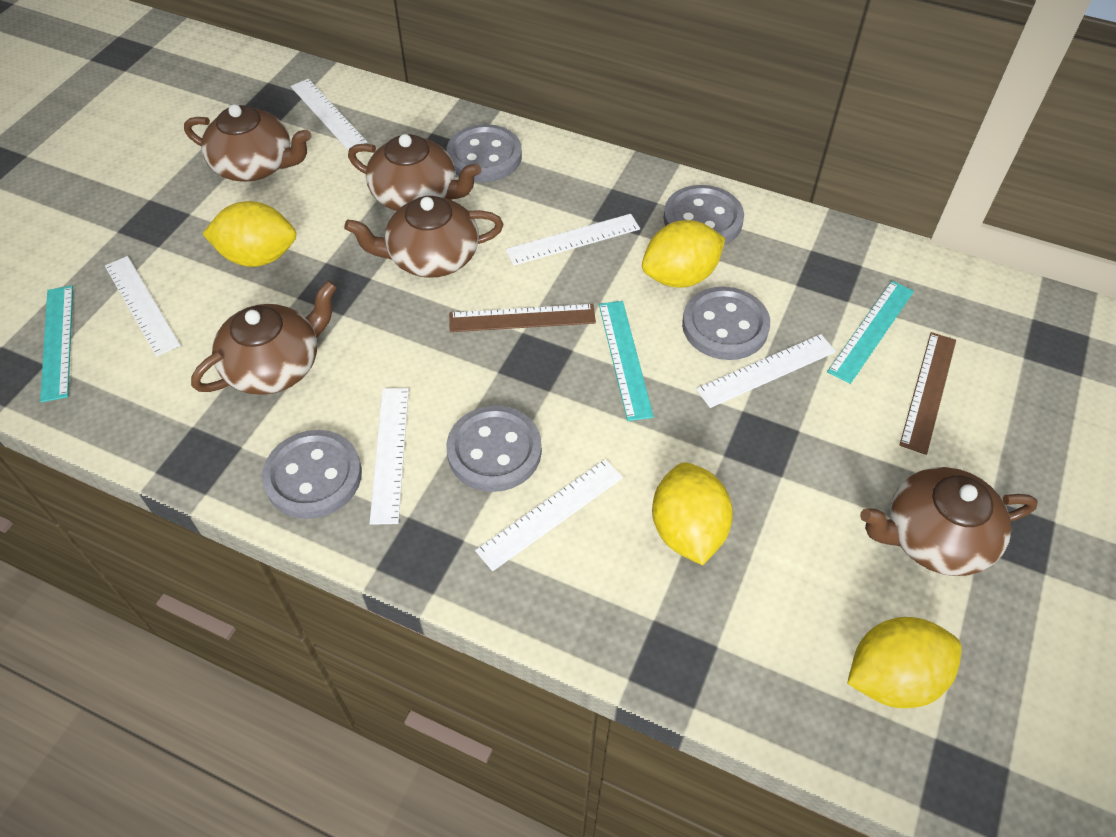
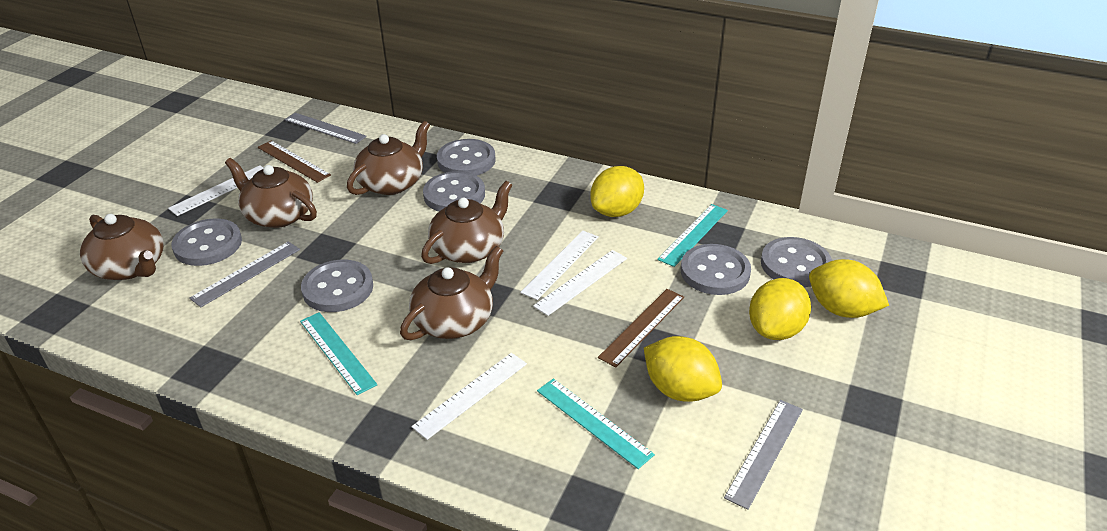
grey button: 5 -> 6
grey ruler: 0 -> 3
white ruler: 6 -> 4

